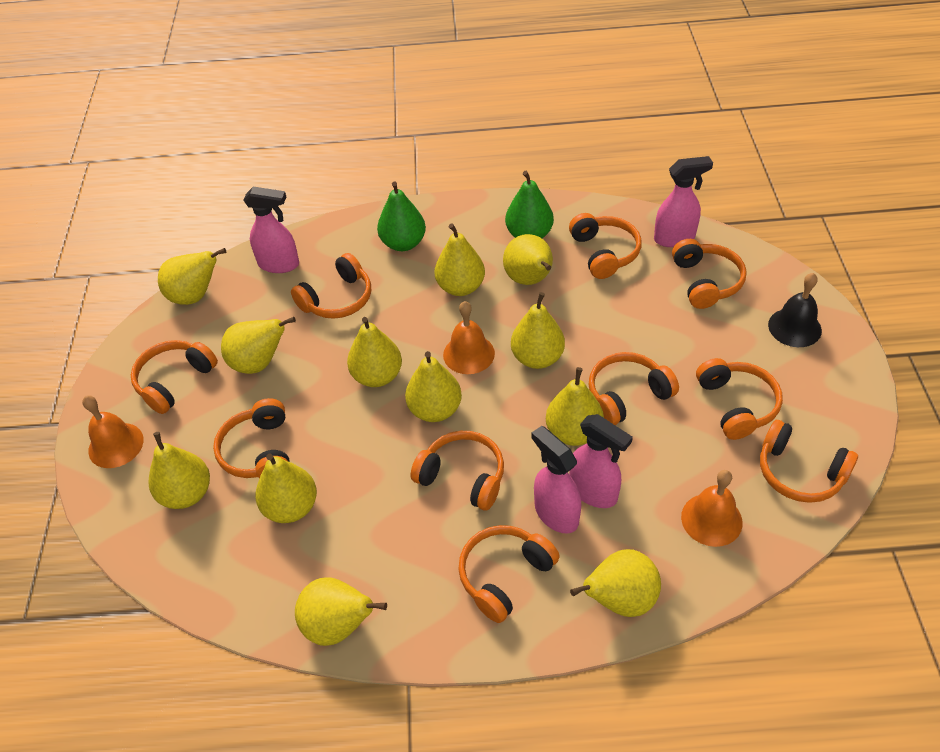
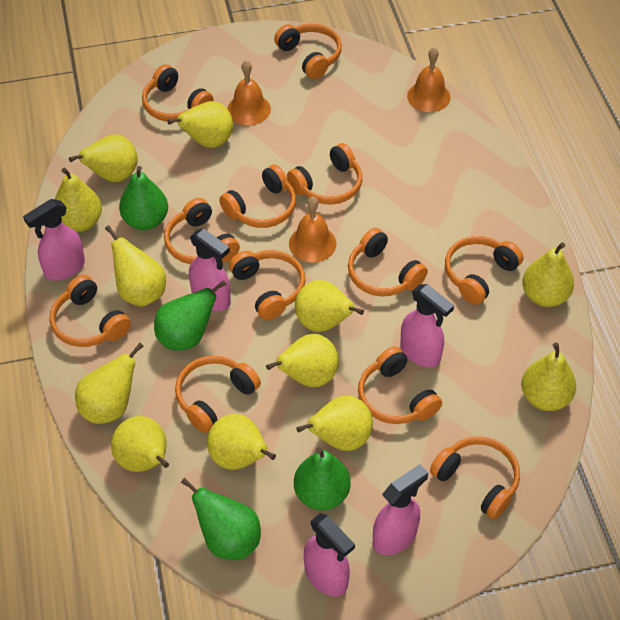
black bell: 1 -> 0
green pear: 2 -> 4
orange headphones: 10 -> 12
pink spray bottle: 4 -> 5

